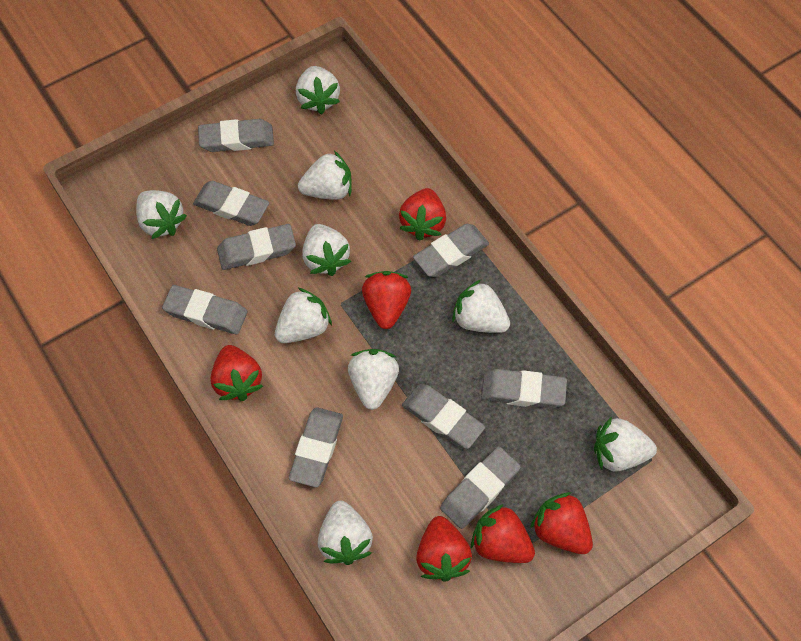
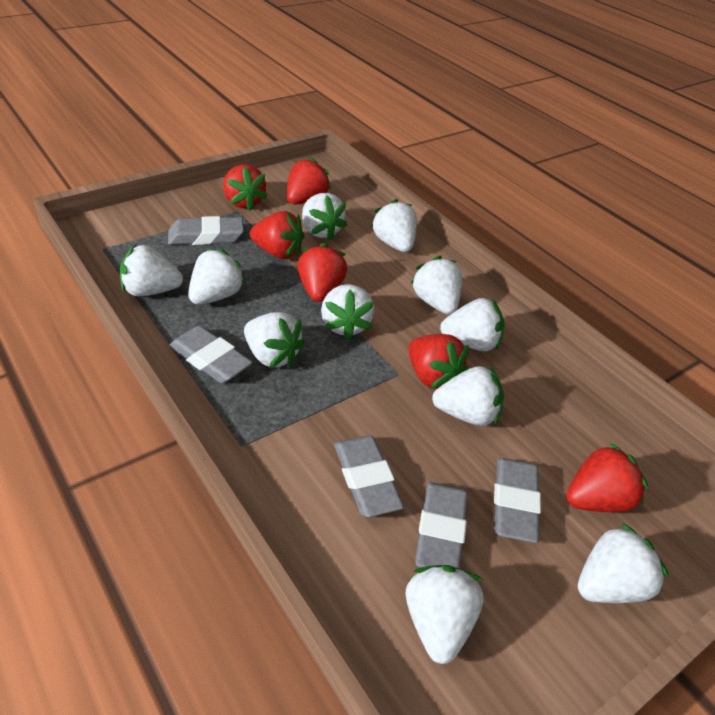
grey eraser: 9 -> 5
white strawberry: 9 -> 11

